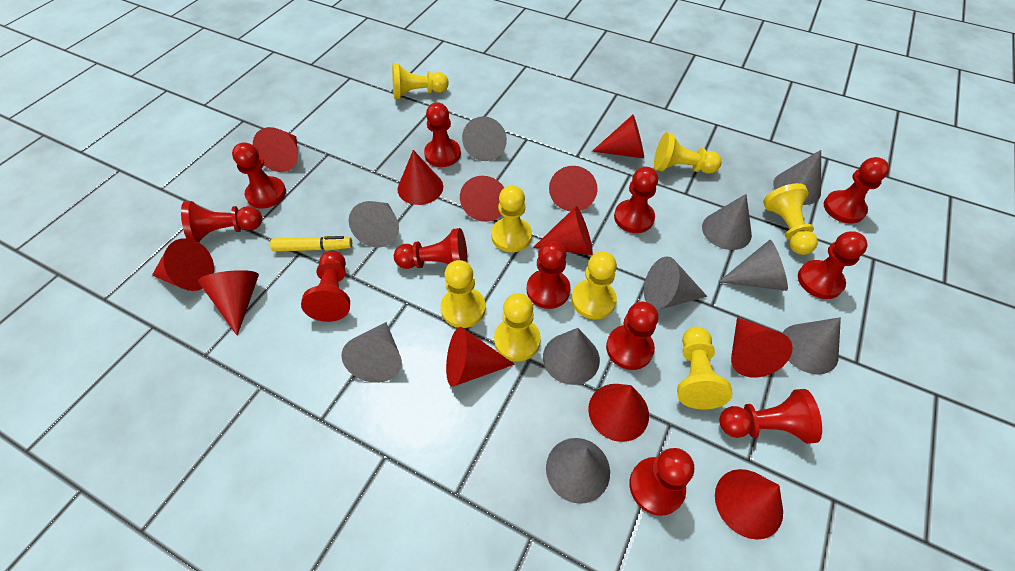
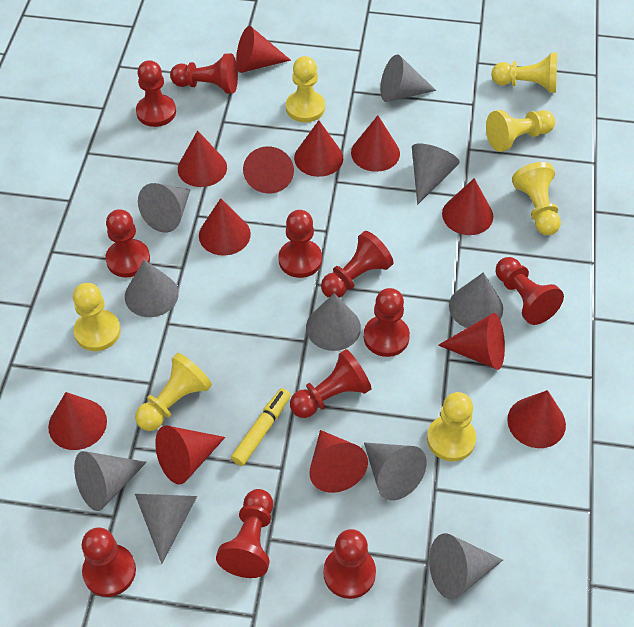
red pawn: 12 -> 11
yellow pawn: 8 -> 7

